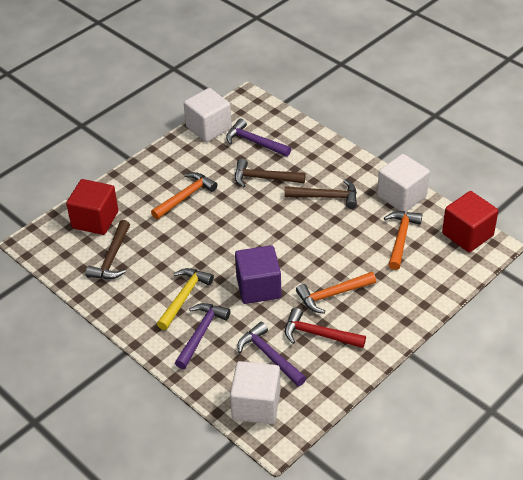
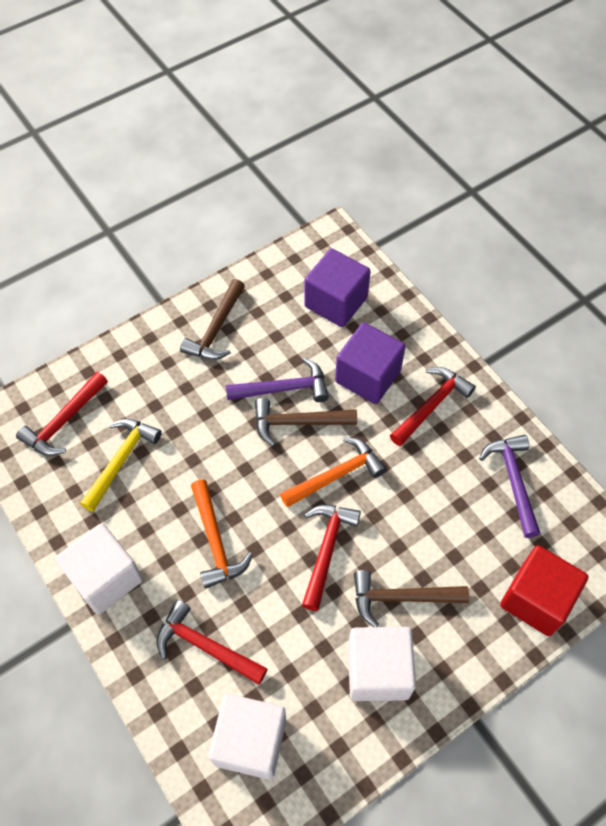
orange hammer: 3 -> 2
purple cube: 1 -> 2
purple hammer: 3 -> 2
red cube: 2 -> 1
red hammer: 1 -> 4

